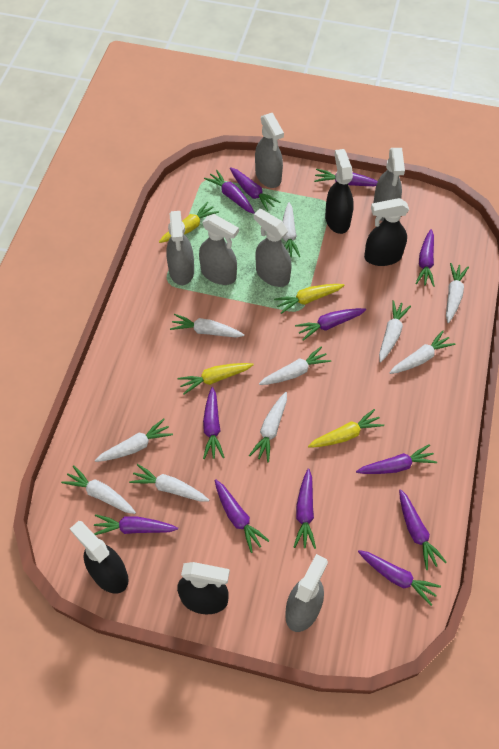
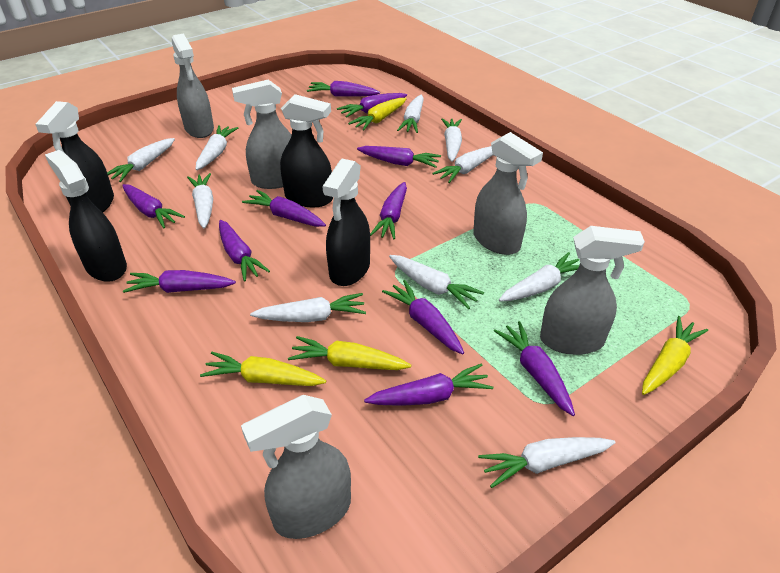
grey spray bottle: 6 -> 5
purple carrot: 12 -> 11

